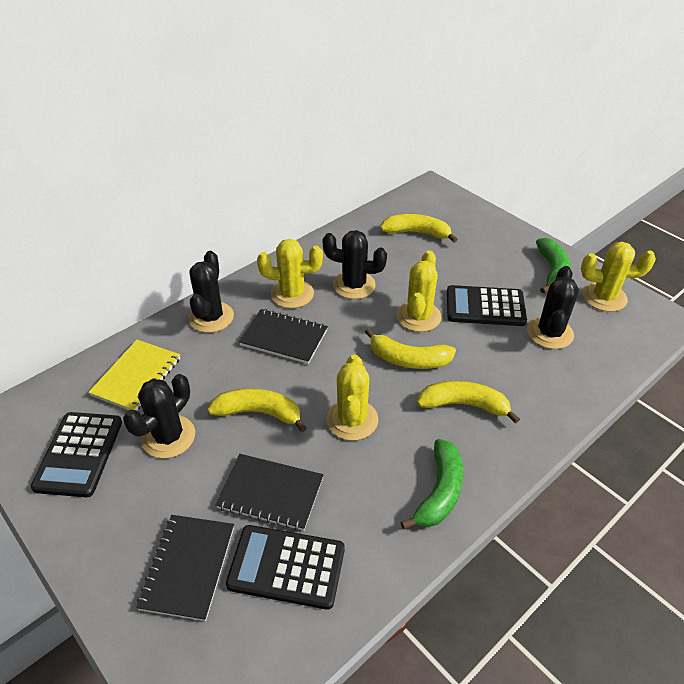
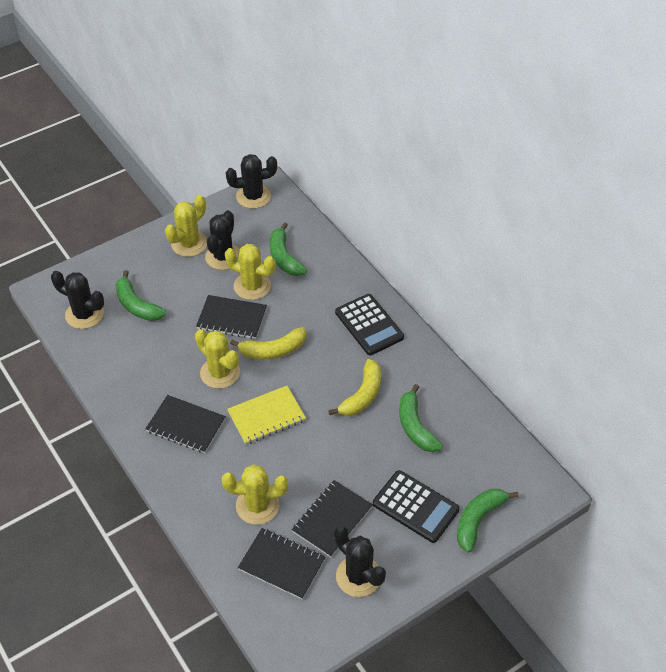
black calculator: 3 -> 2
black notebook: 3 -> 4
green banana: 2 -> 4
yellow banana: 4 -> 2

